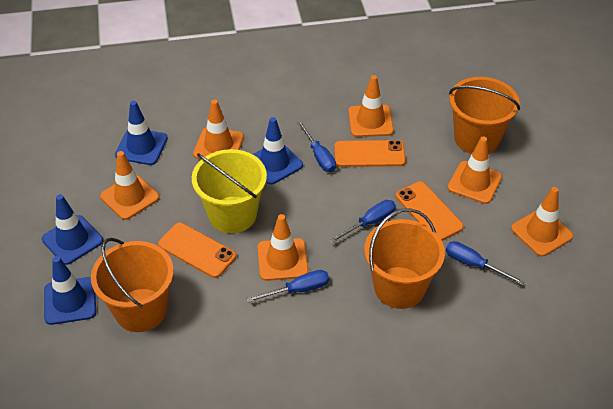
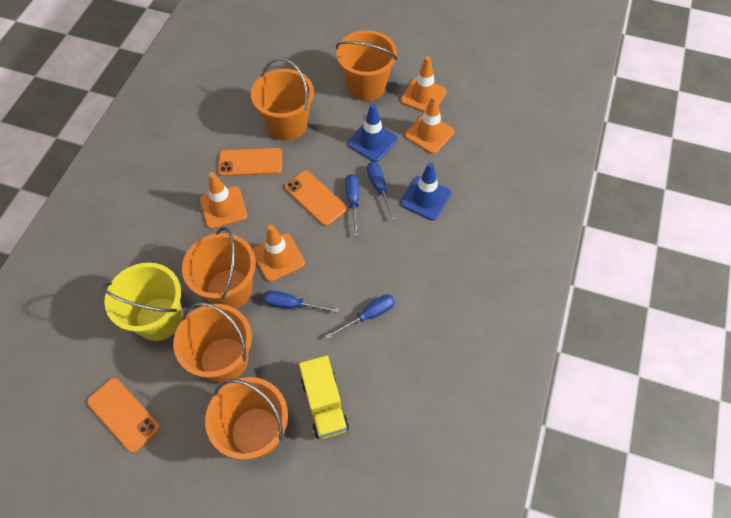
blue traffic cone: 4 -> 2
orange bucket: 3 -> 5
orange traffic cone: 6 -> 4
yellow truck: 0 -> 1

